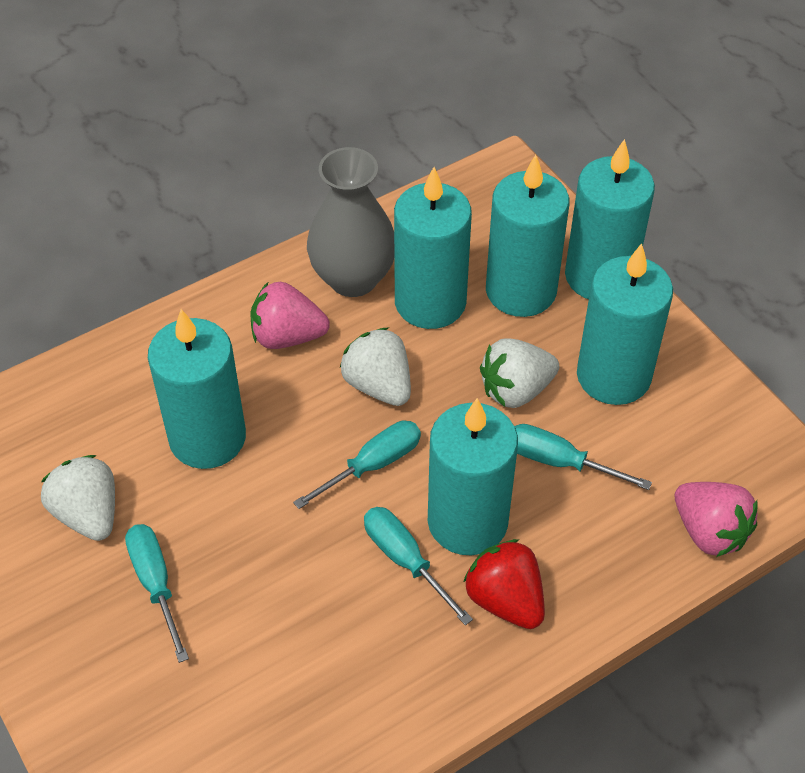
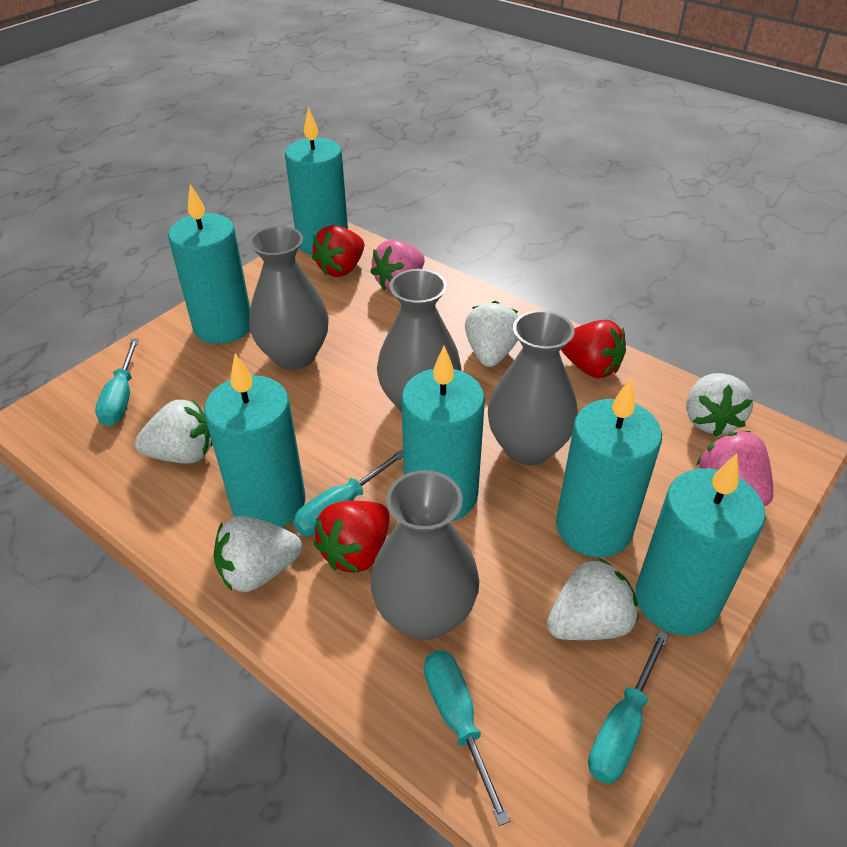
grey vase: 1 -> 4
red strawberry: 1 -> 3
white strawberry: 3 -> 5

